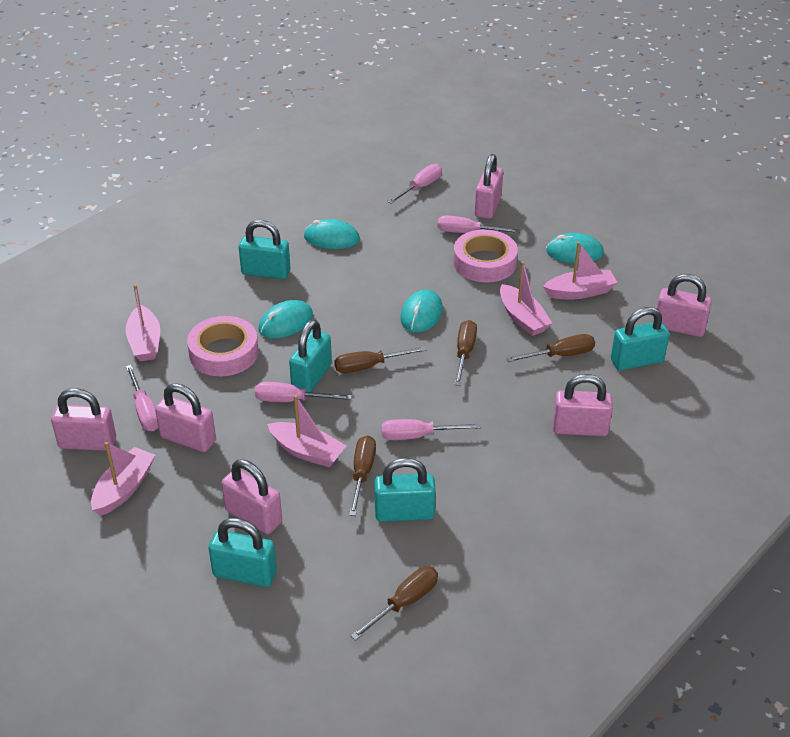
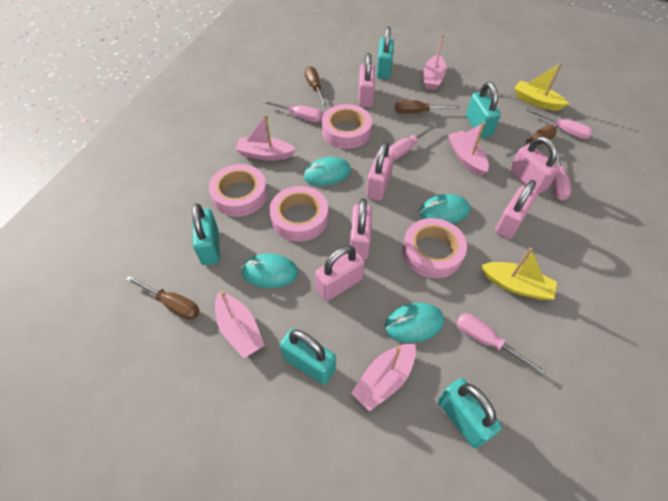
brown screwdriver: 5 -> 4
pink tape: 2 -> 4
yellow boat: 0 -> 2

